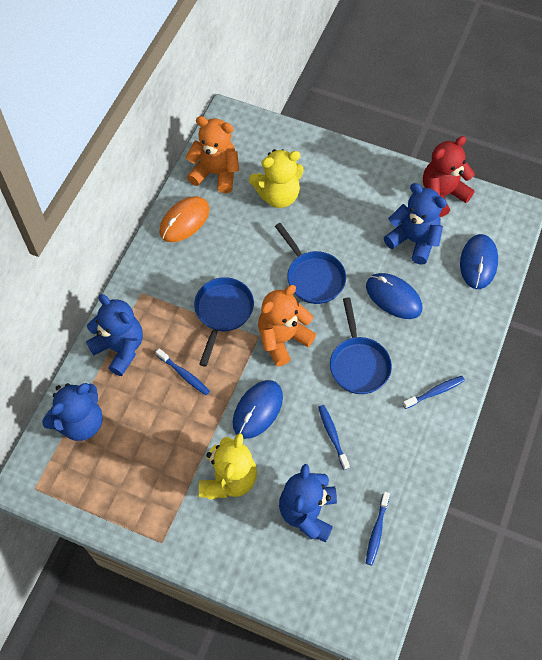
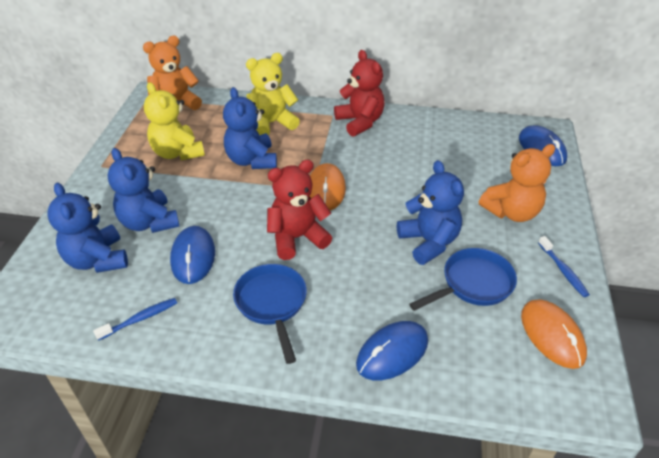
blue pan: 3 -> 2
blue toothbrush: 4 -> 2
orange mouse: 1 -> 2
red teddy bear: 1 -> 2

